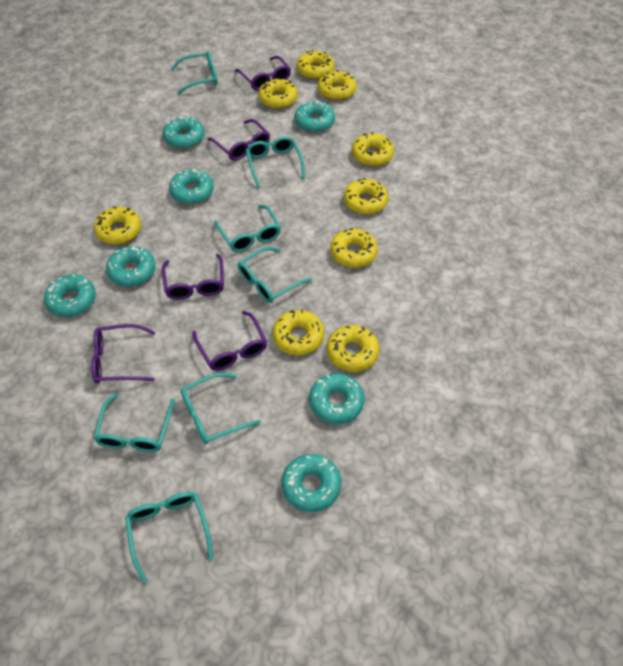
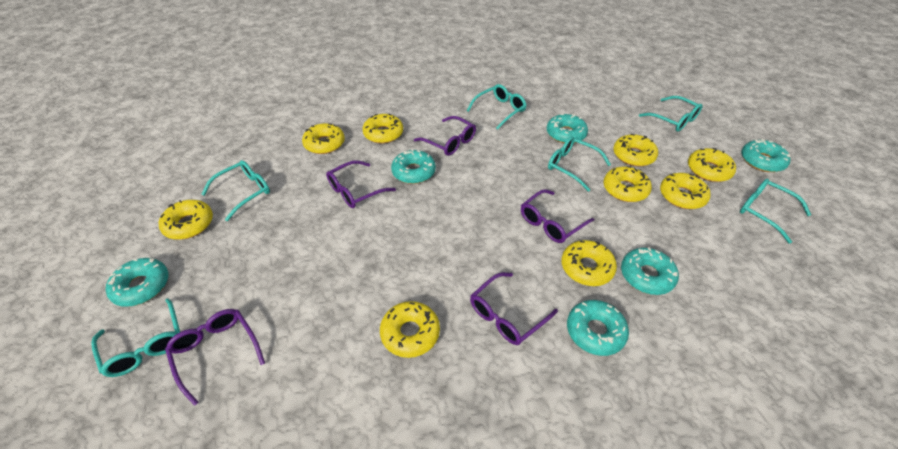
turquoise donut: 7 -> 6
turquoise glasses: 7 -> 6

